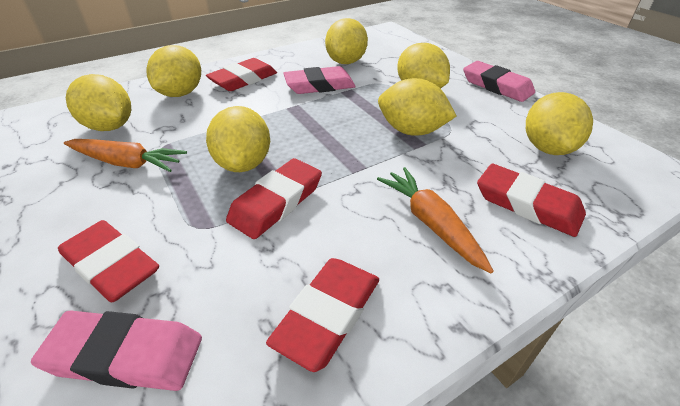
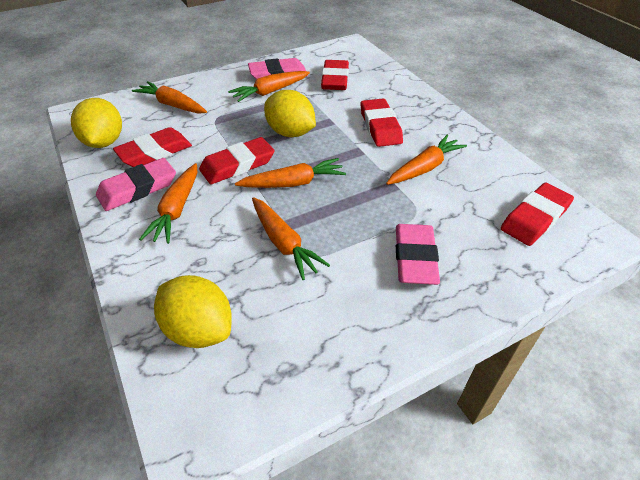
orange carrot: 2 -> 6
yellow lemon: 7 -> 3

